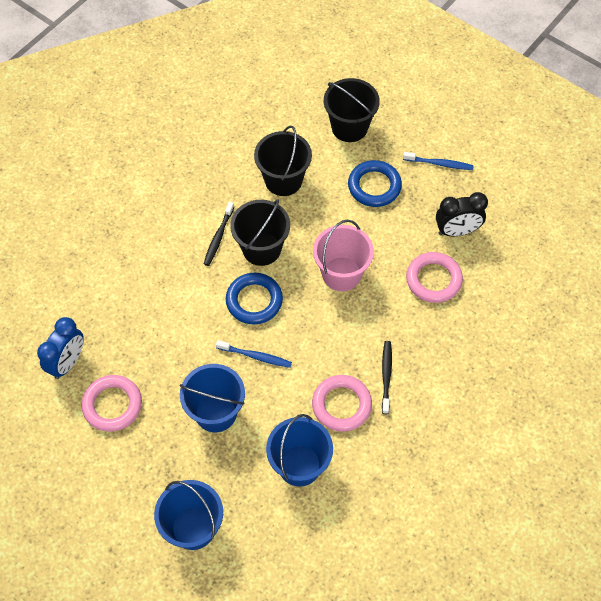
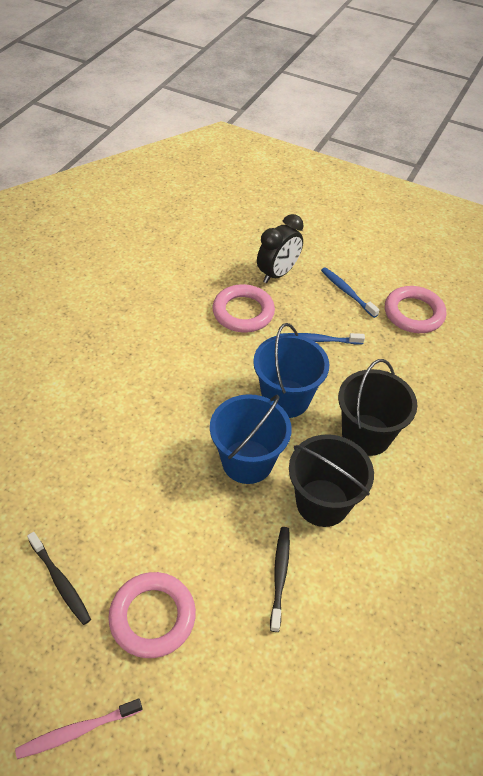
black bucket: 3 -> 2
blue bucket: 3 -> 2
blue clock: 1 -> 0
blue ring: 2 -> 0
pink bucket: 1 -> 0
pink toothbrush: 0 -> 1

